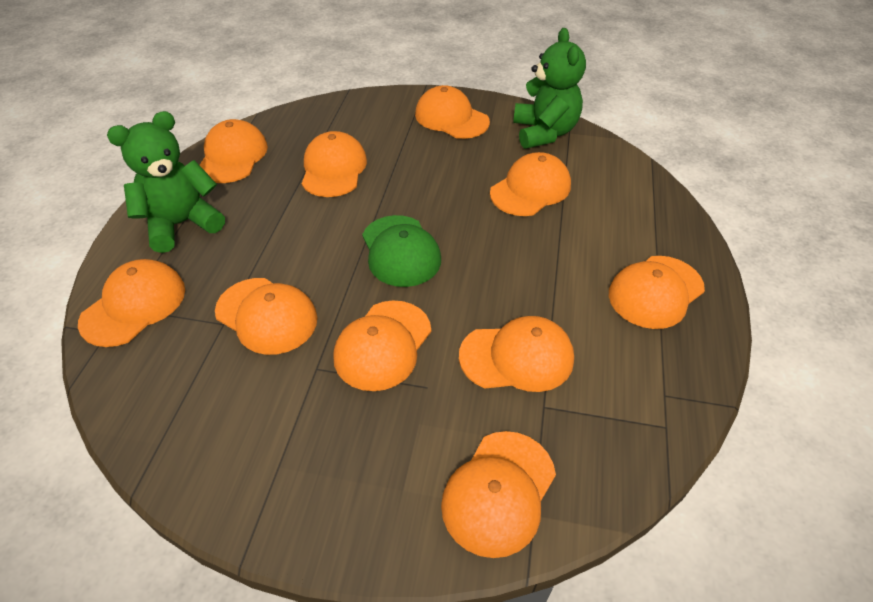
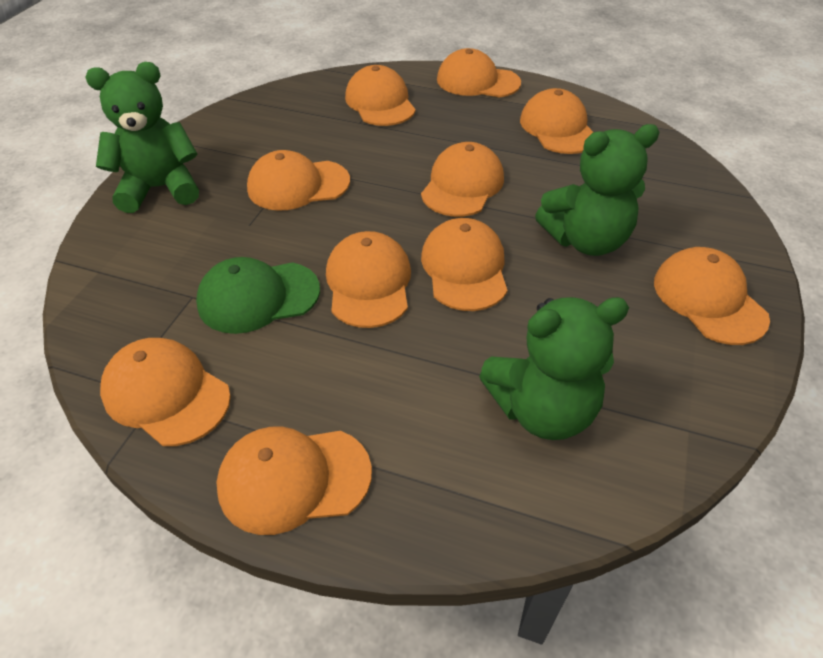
green teddy bear: 2 -> 3

